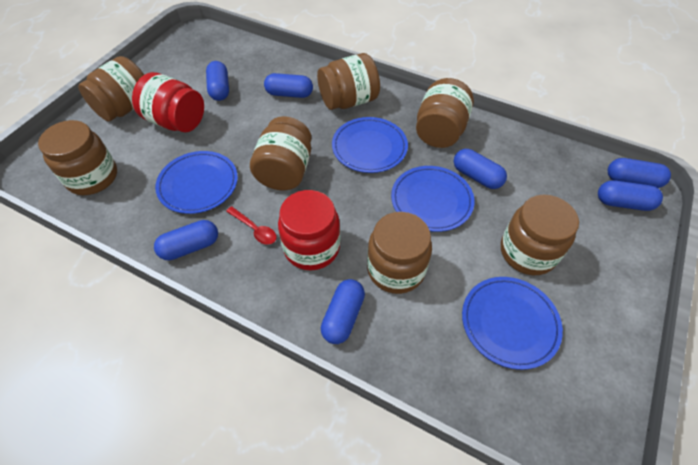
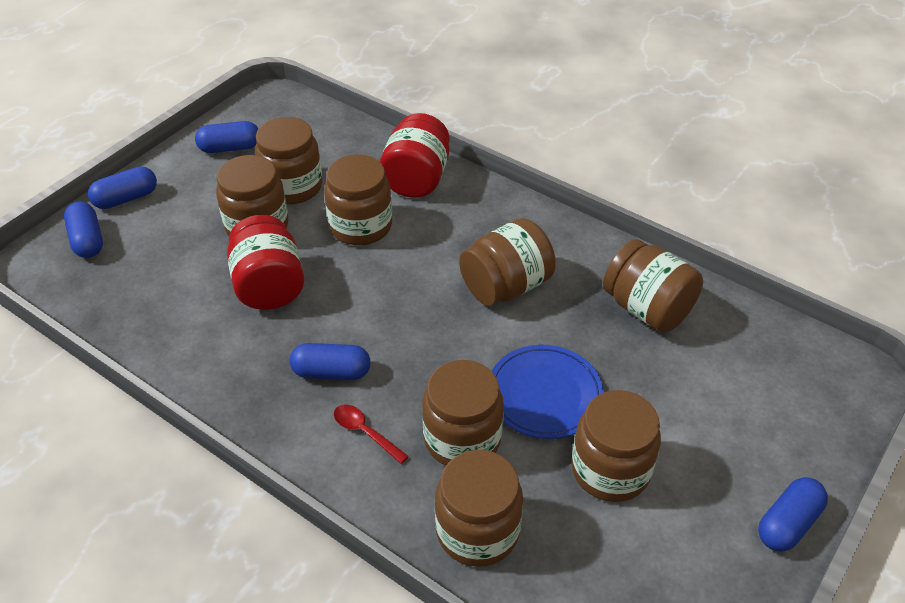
blue capsule: 7 -> 5
blue plate: 4 -> 1
brown jar: 7 -> 8

